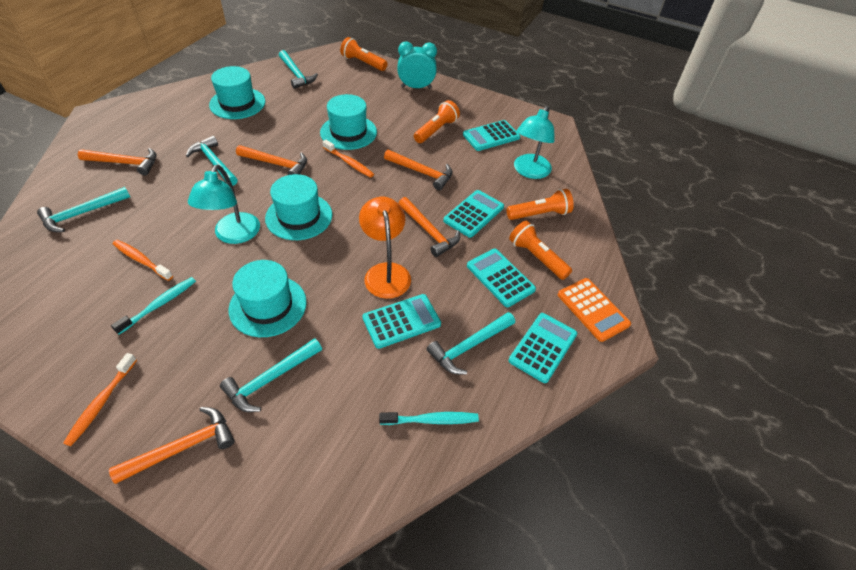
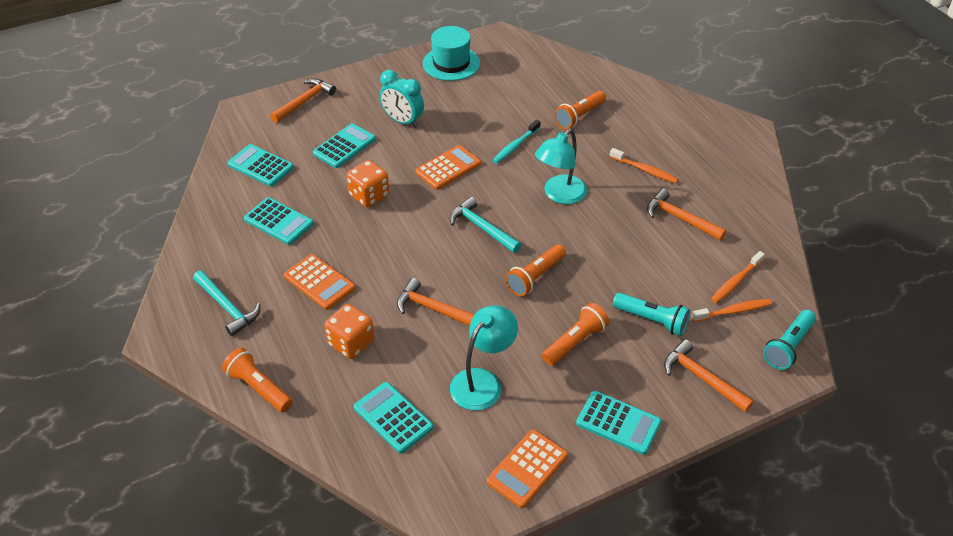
orange calculator: 1 -> 3
orange dice: 0 -> 2
orange hammer: 5 -> 4
orange lamp: 1 -> 0
turquoise flashlight: 0 -> 2
turquoise hammer: 5 -> 2
turquoise hat: 4 -> 1
turquoise toothbrush: 2 -> 1

